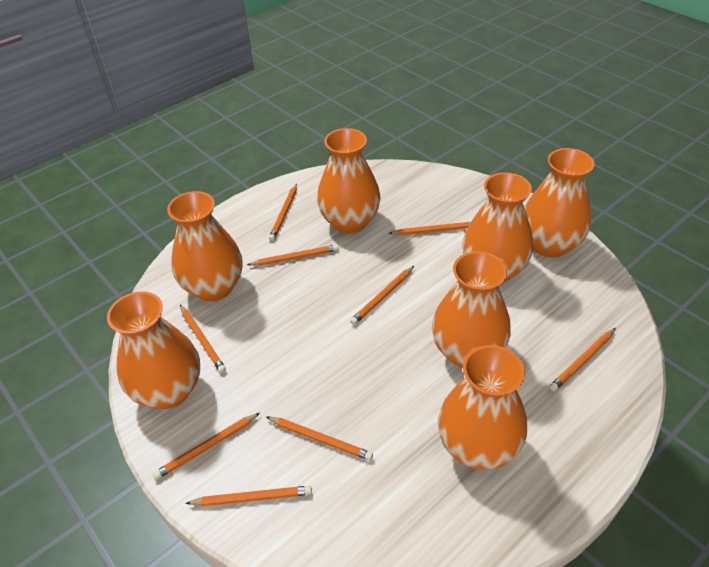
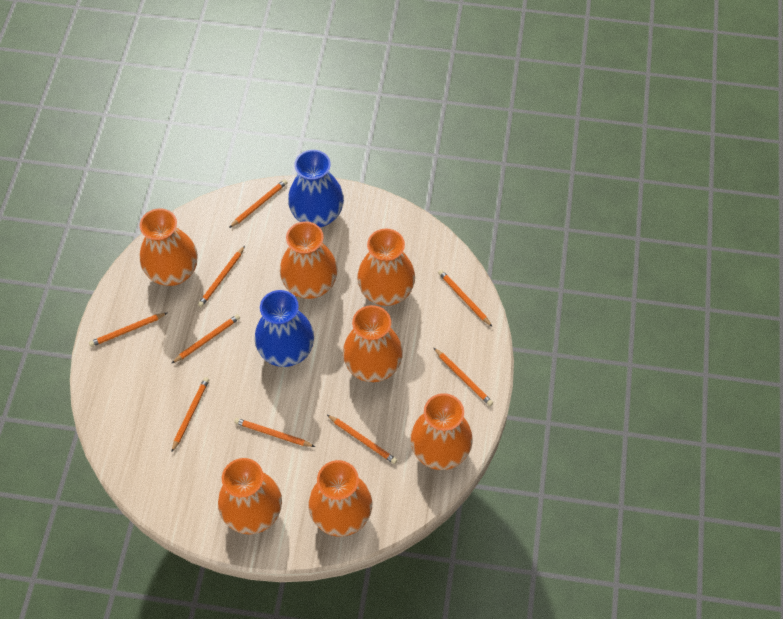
blue vase: 0 -> 2

